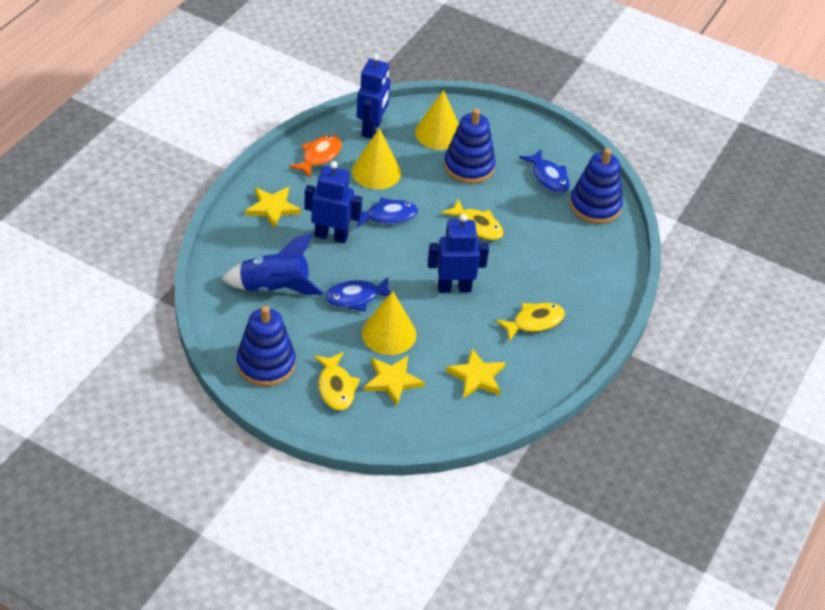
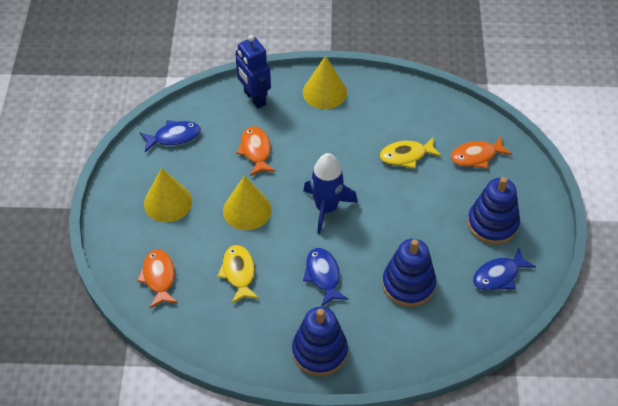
blue robot: 3 -> 1
orange fish: 1 -> 3
yellow fish: 3 -> 2
yellow star: 3 -> 0

